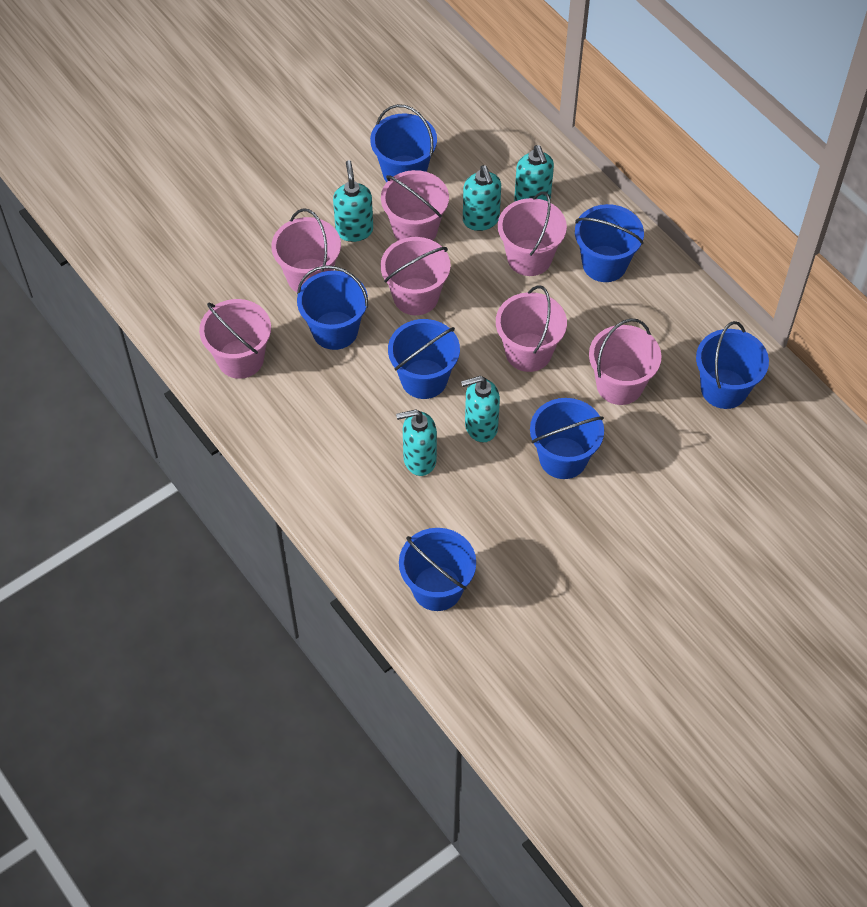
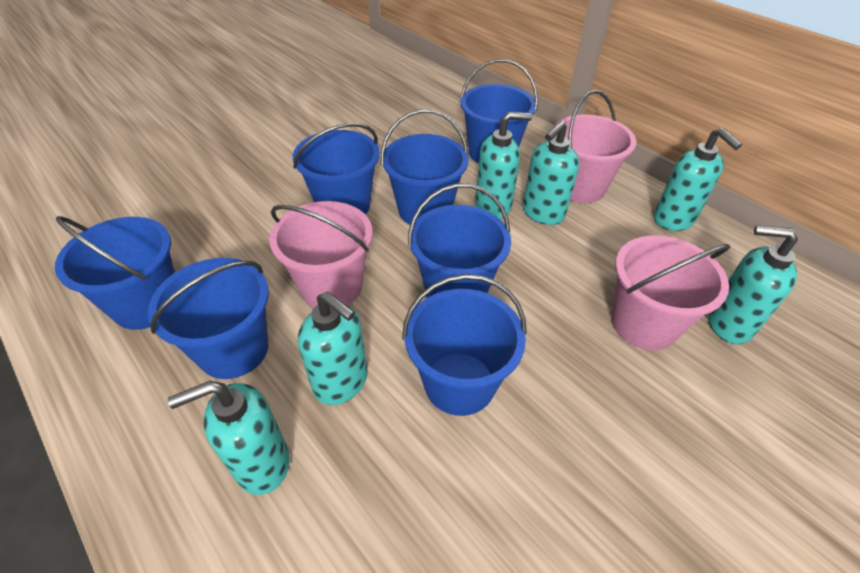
pink bucket: 7 -> 3
turquoise soap dispenser: 5 -> 6

